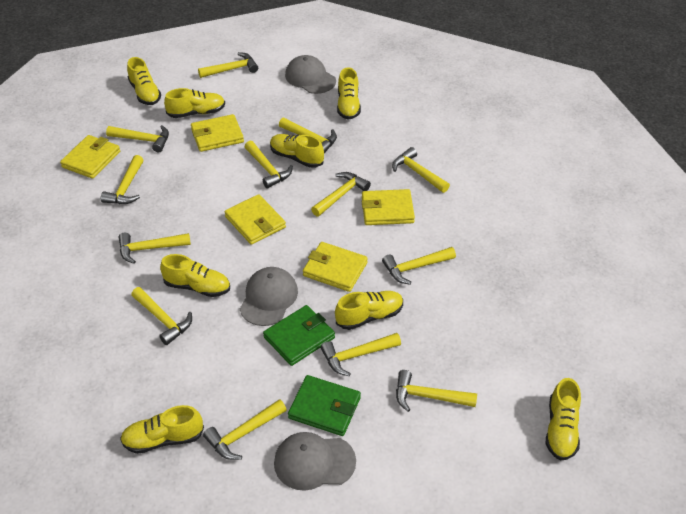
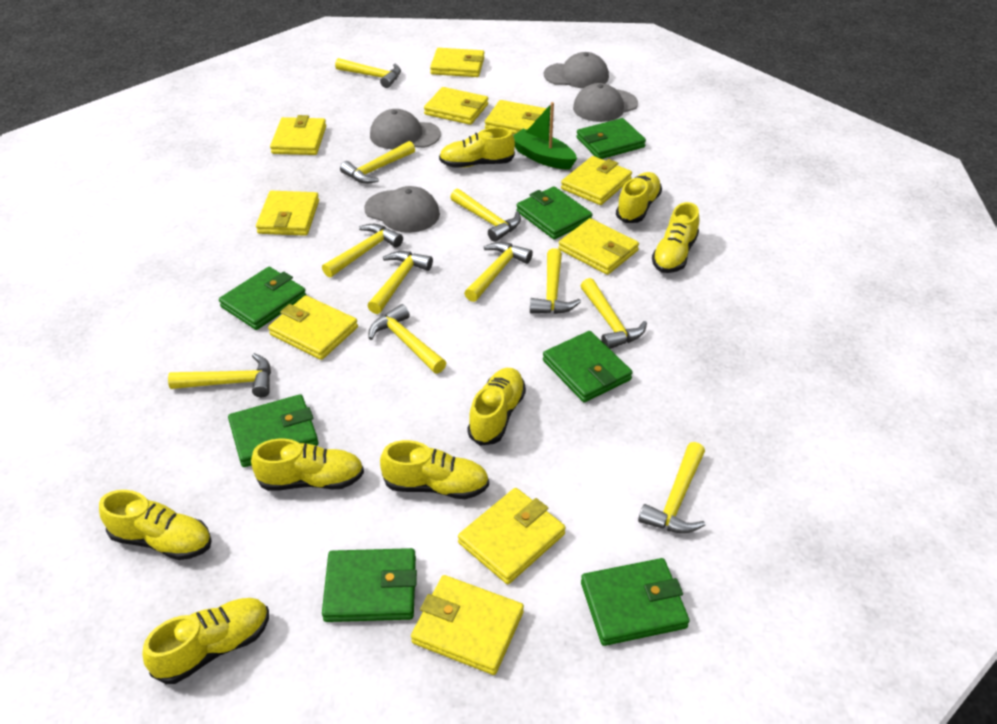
green boat: 0 -> 1
green wallet: 2 -> 7
grey cap: 3 -> 4
yellow hammer: 13 -> 11
yellow wallet: 5 -> 10

